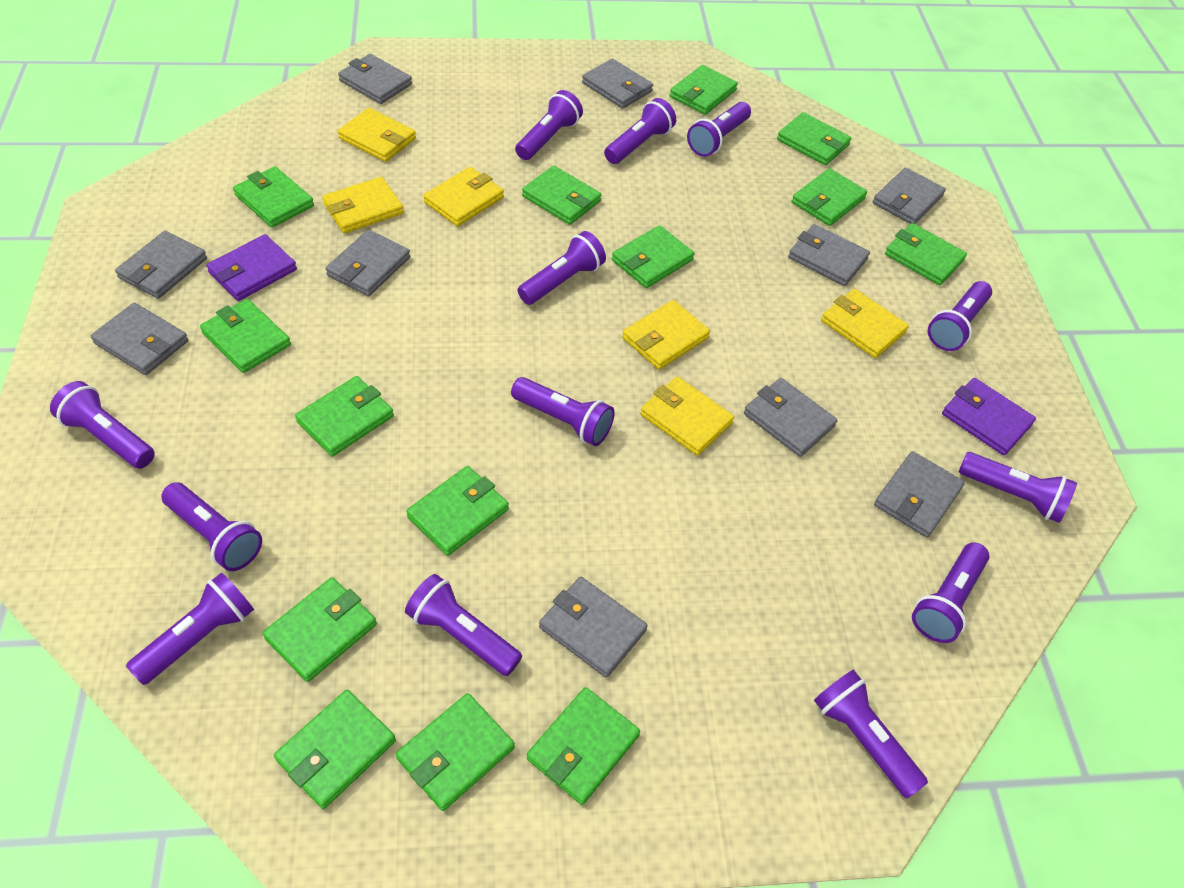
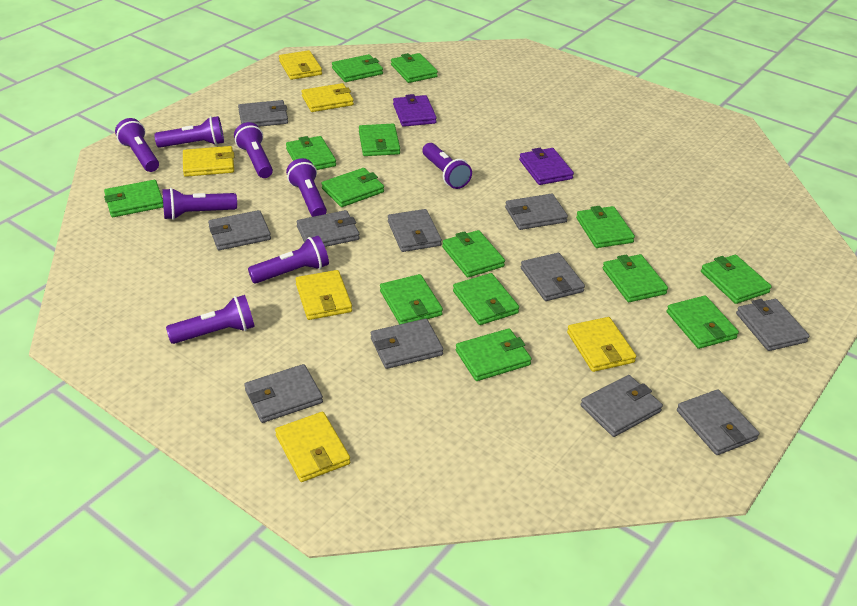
grey wallet: 10 -> 11
purple flashlight: 13 -> 8

